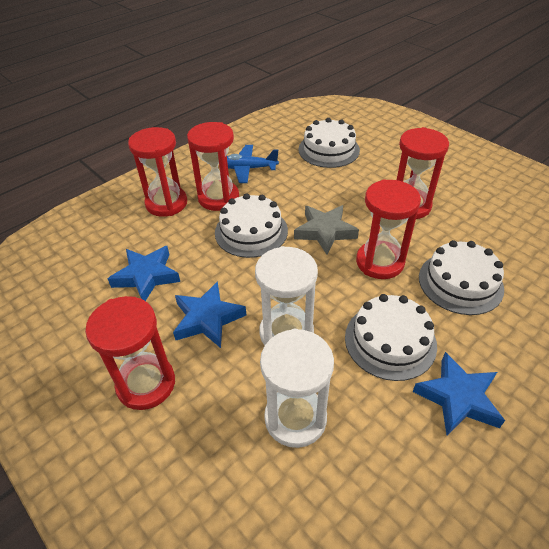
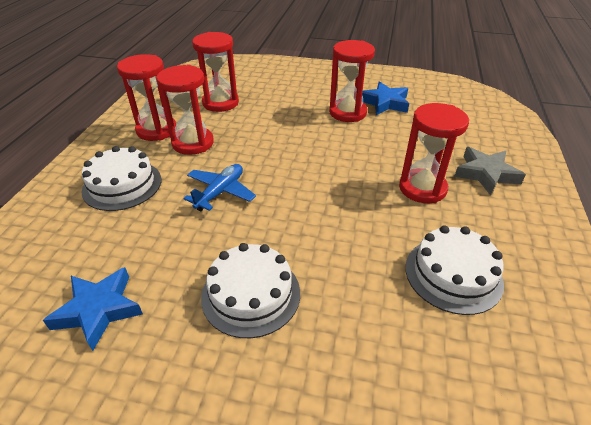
blue star: 3 -> 2
white cake: 4 -> 3
white hourglass: 2 -> 0

